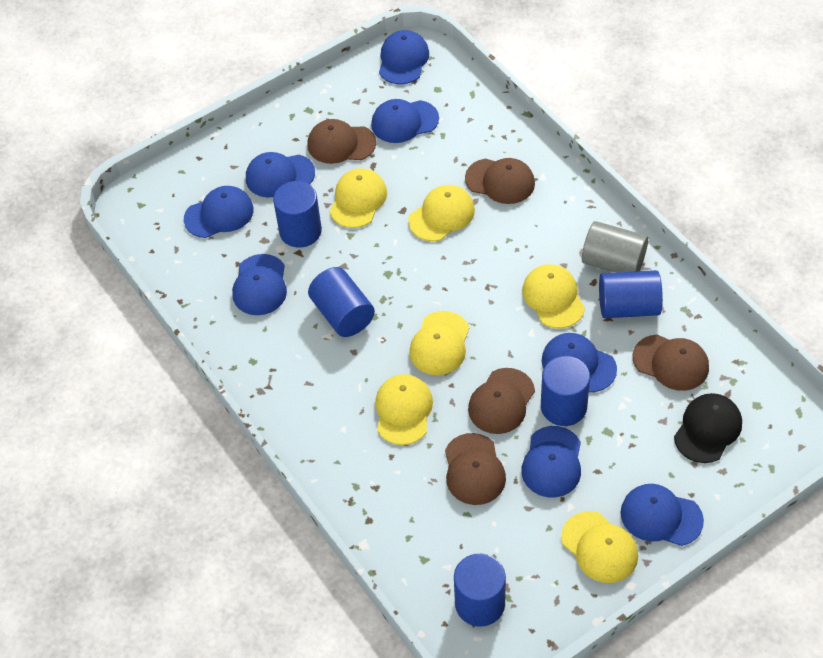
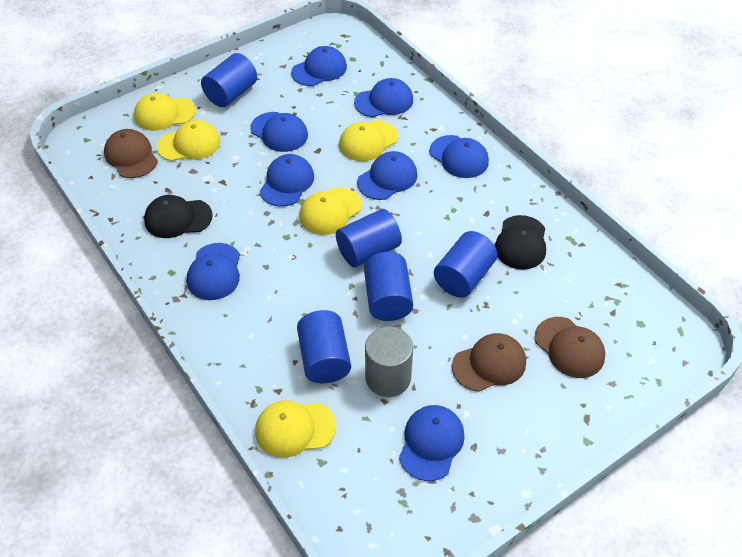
black cap: 1 -> 2
brown cap: 5 -> 3
yellow cap: 6 -> 5

